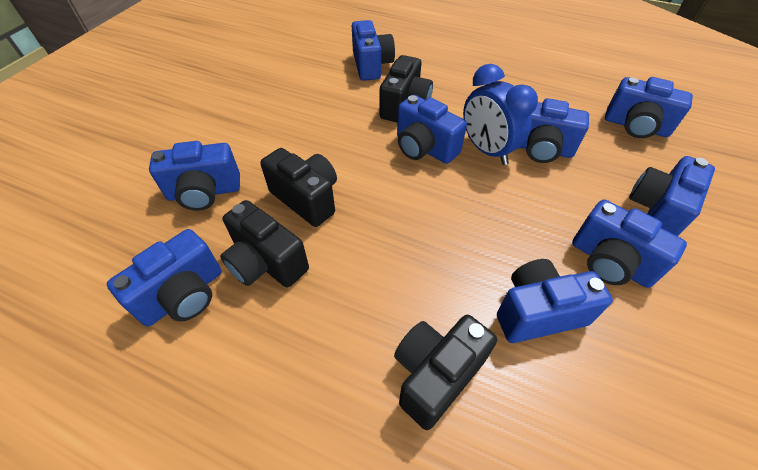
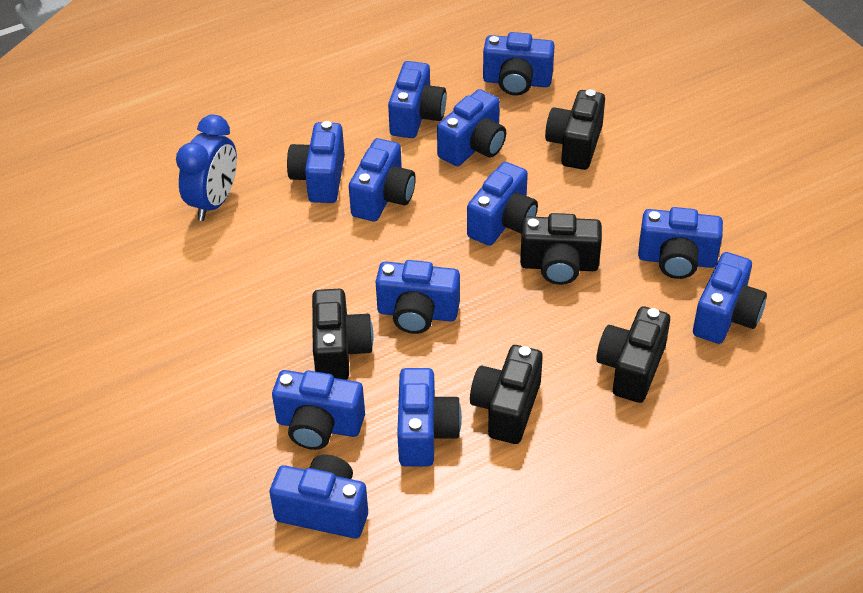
black camera: 4 -> 5
blue camera: 9 -> 12

